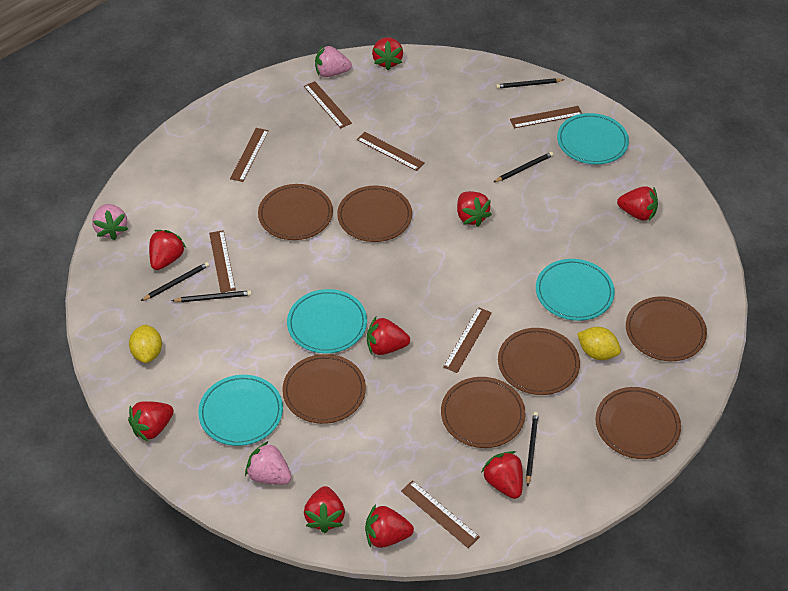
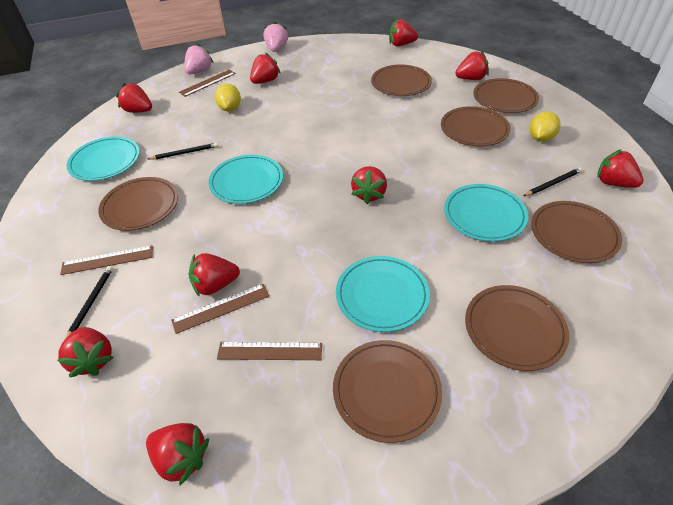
black pencil: 5 -> 3
brown ruler: 7 -> 4
pink strawberry: 3 -> 2

